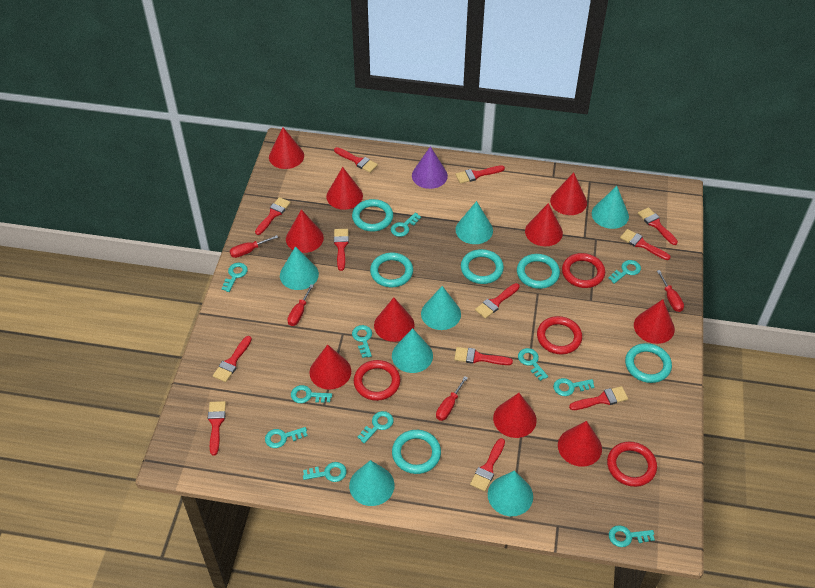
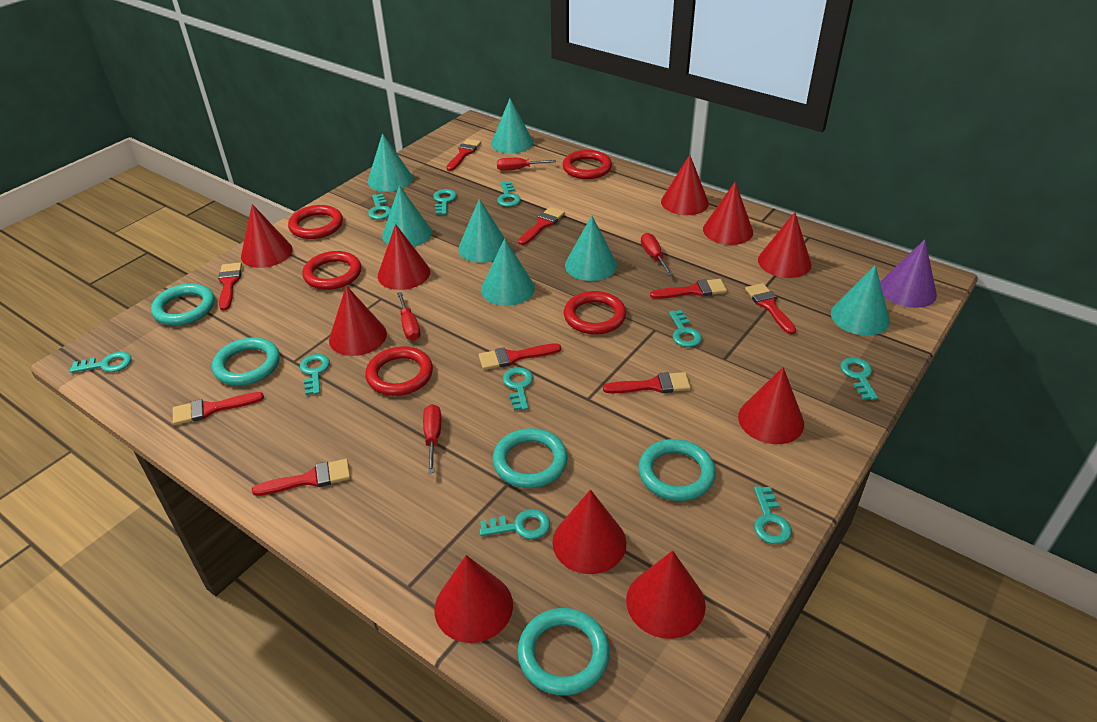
red brush: 12 -> 9
red ring: 4 -> 5
turquoise key: 11 -> 10
turquoise ring: 6 -> 5

